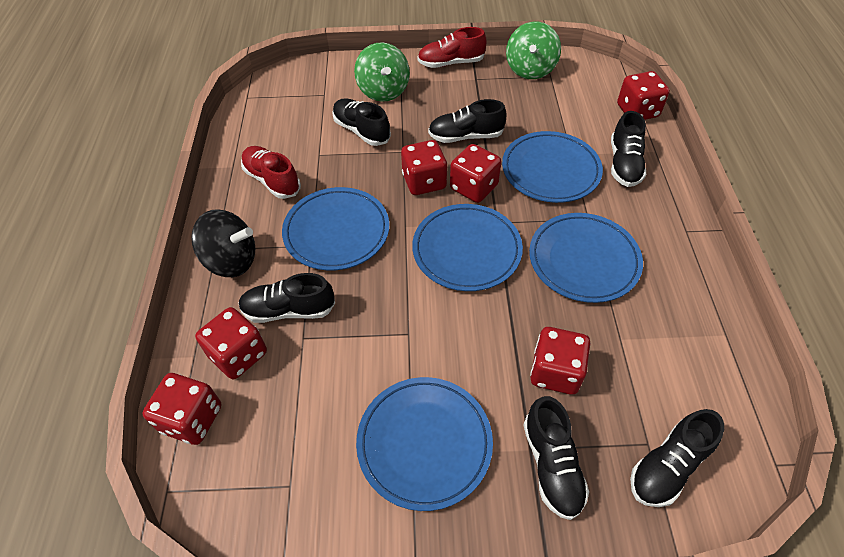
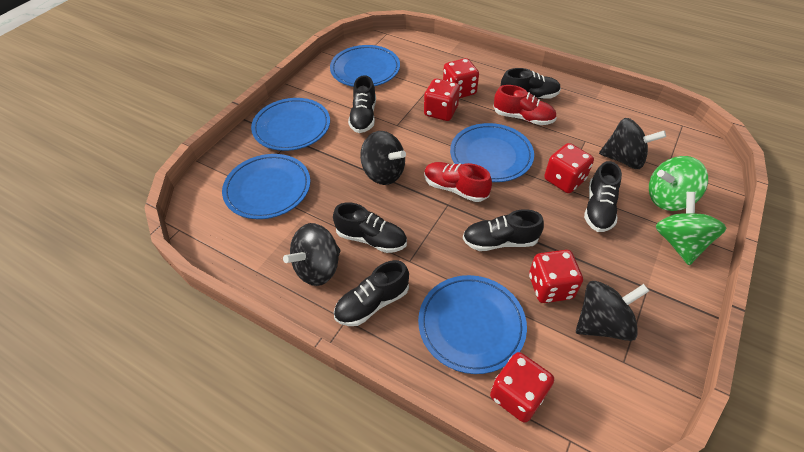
black spinning top: 1 -> 4
red dice: 6 -> 5

